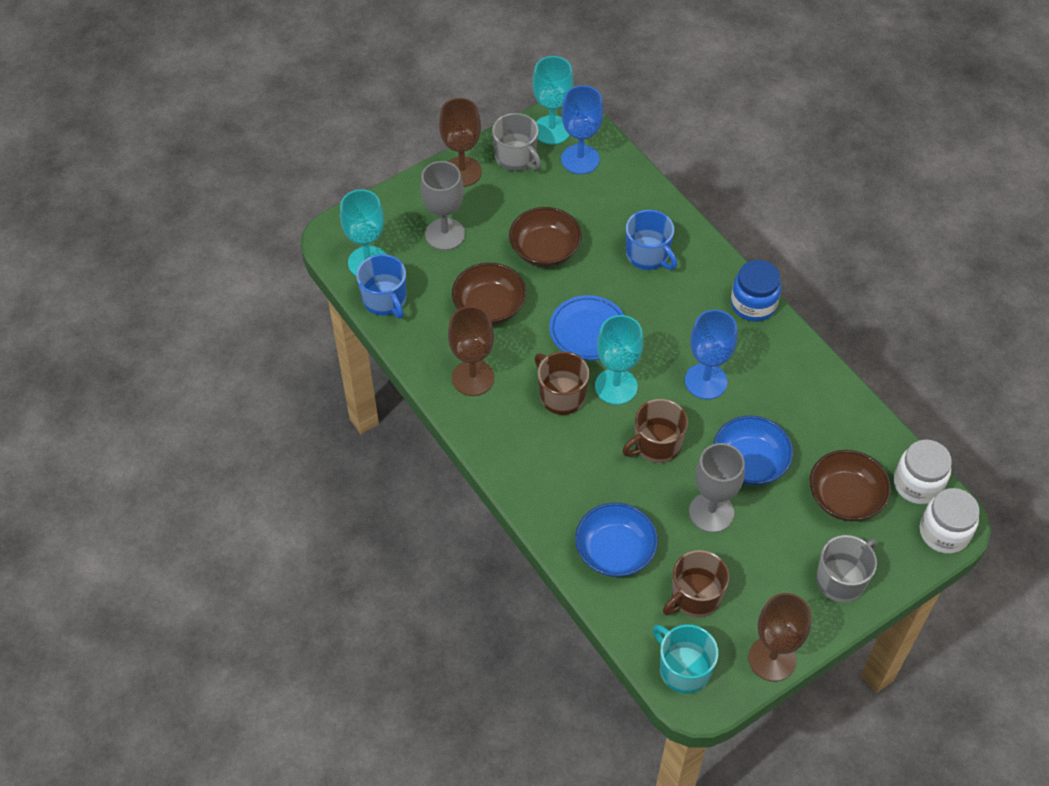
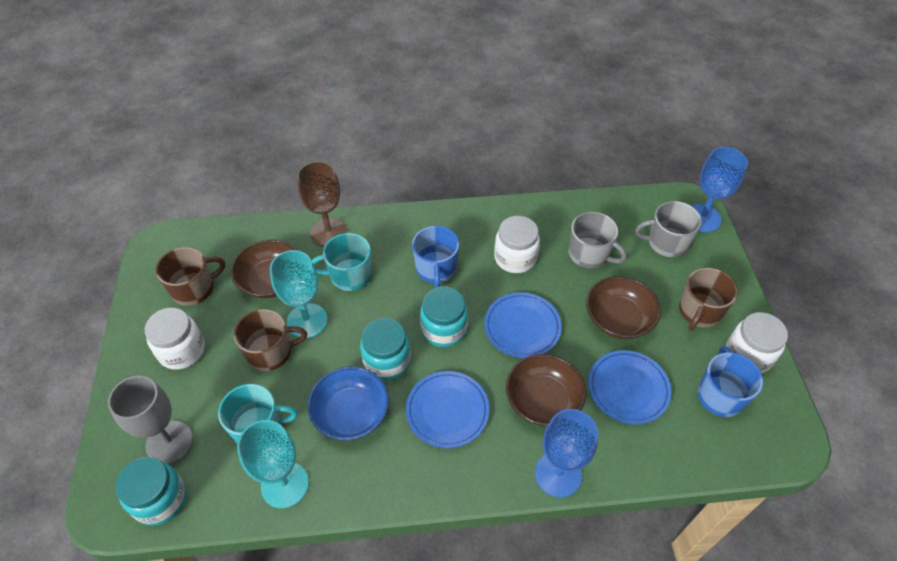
blue bowl: 2 -> 1
blue jar: 1 -> 0
blue plate: 1 -> 3
brown goblet: 3 -> 1
grey goblet: 2 -> 1
turquoise goblet: 3 -> 2
turquoise jar: 0 -> 3
turquoise mug: 1 -> 2
white jar: 2 -> 3

